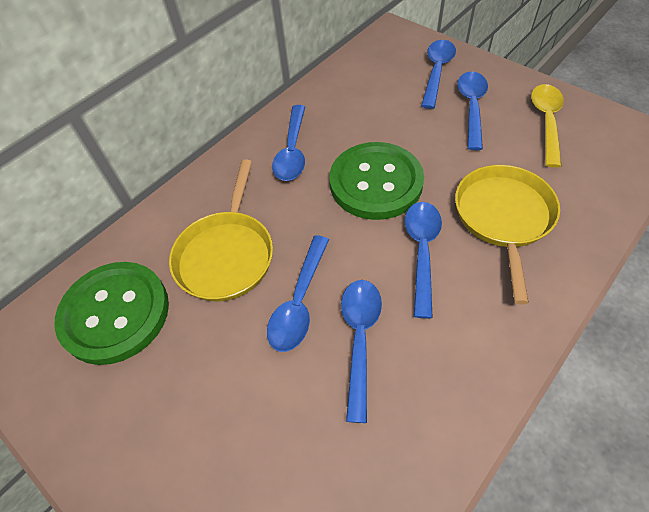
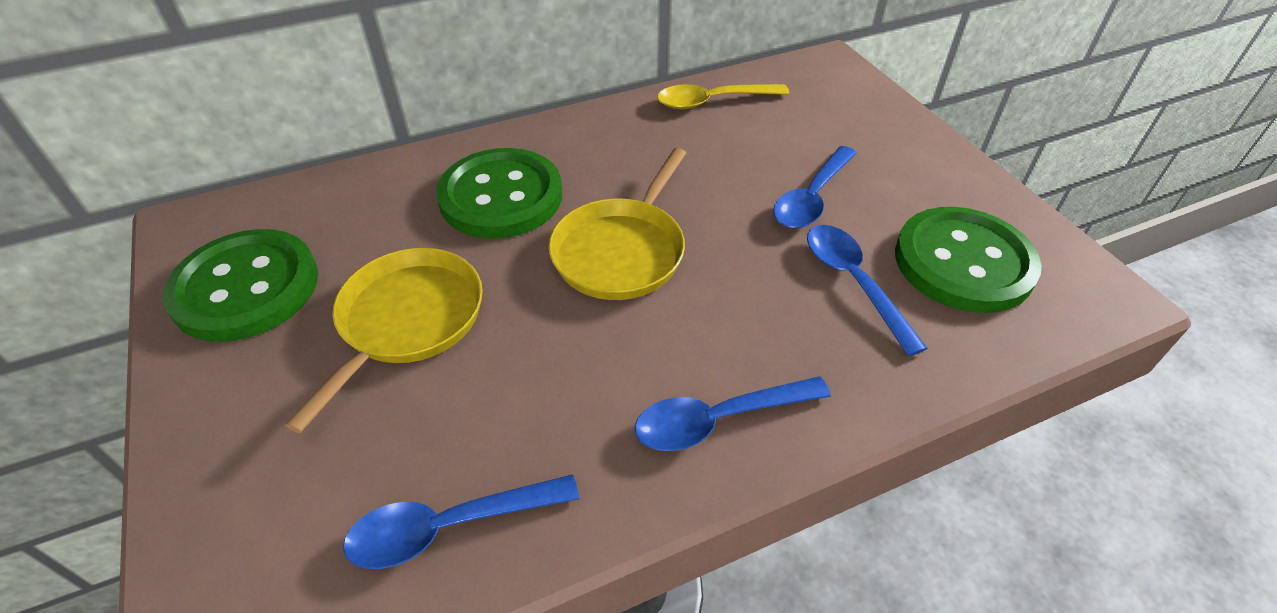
blue spoon: 6 -> 4
green button: 2 -> 3

